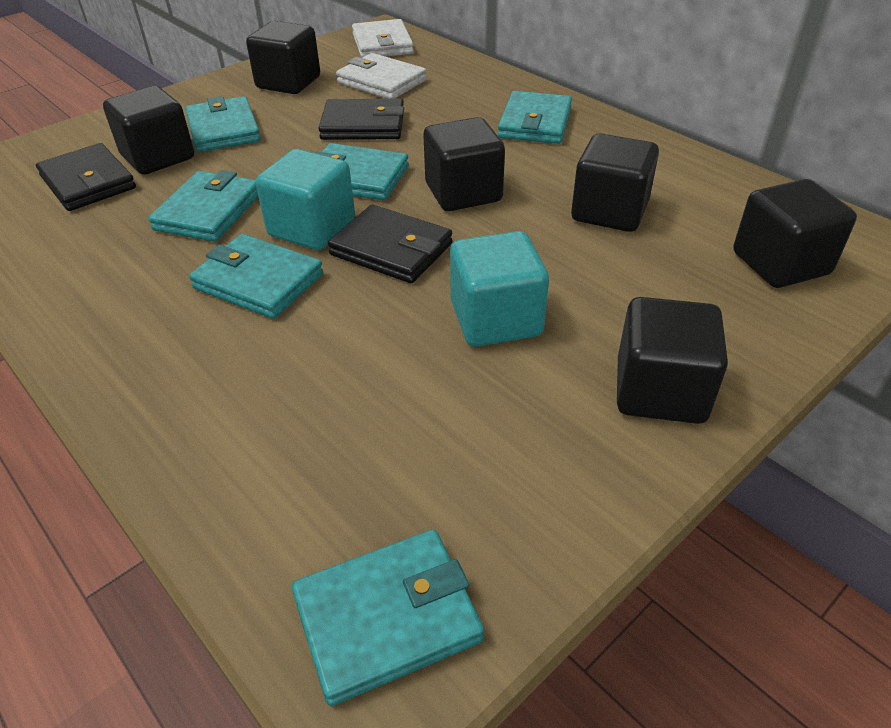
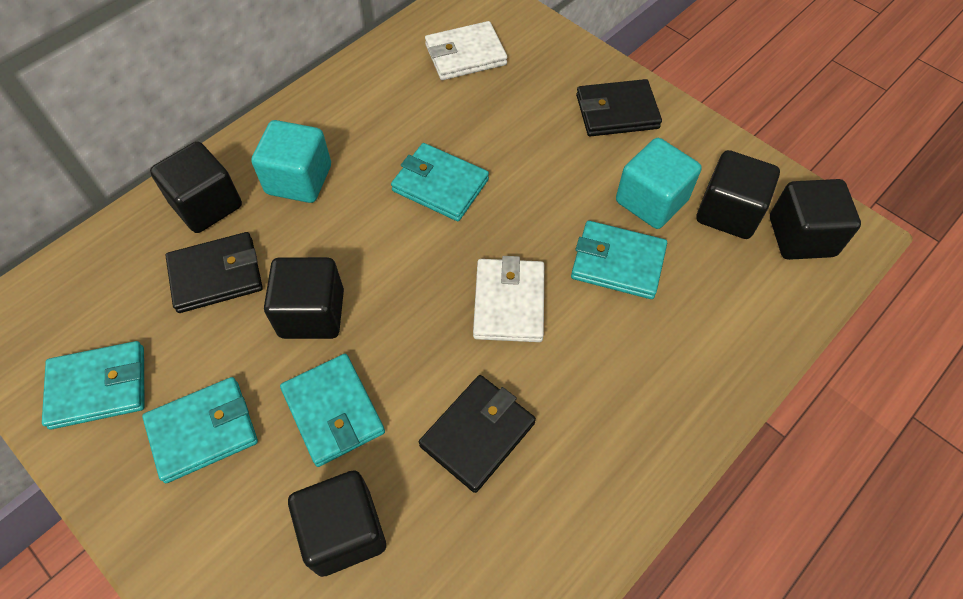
black cube: 6 -> 5
turquoise wallet: 6 -> 5

